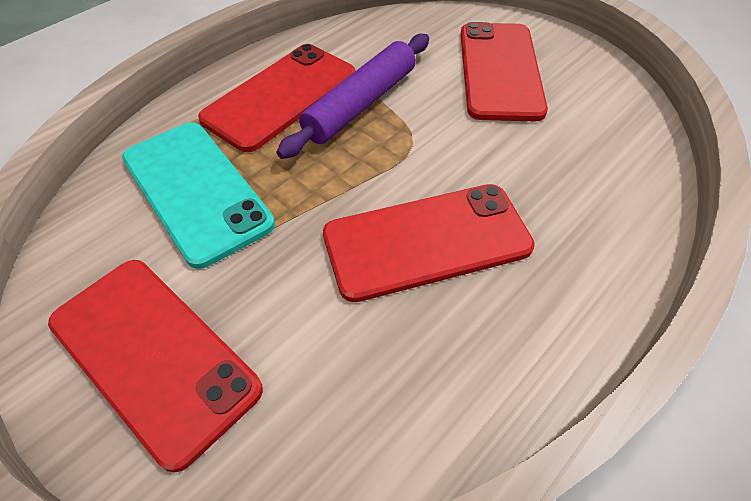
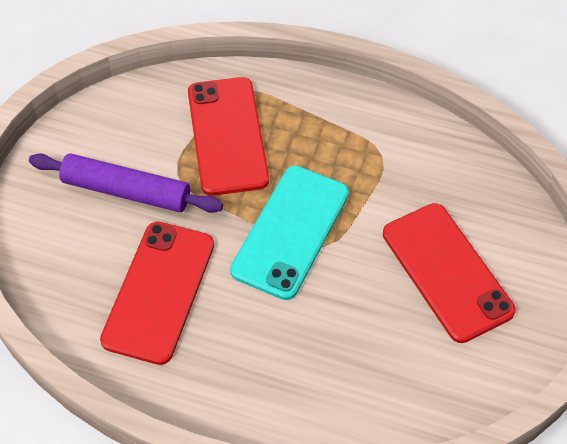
red phone: 4 -> 3

